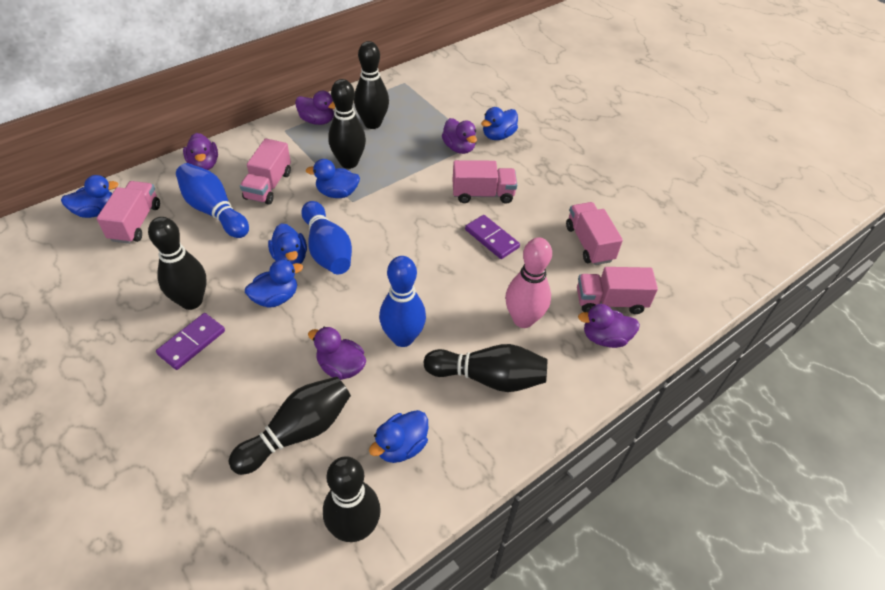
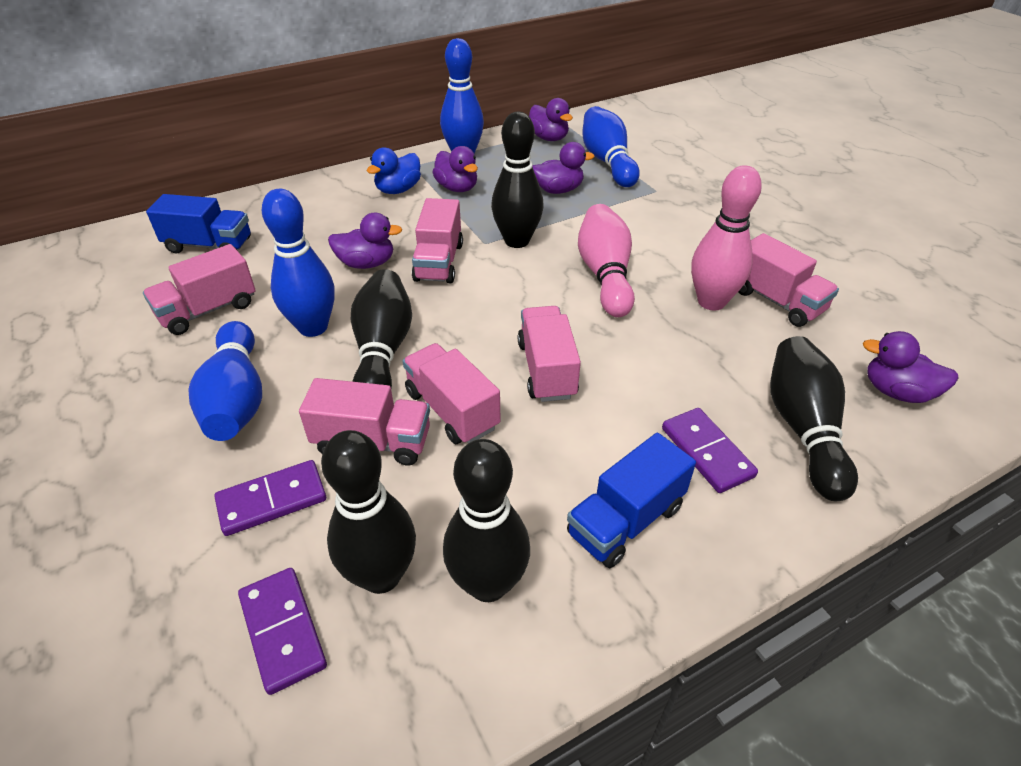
black bowling pin: 6 -> 5
blue bowling pin: 3 -> 4
blue duck: 6 -> 1
blue truck: 0 -> 2
pink bowling pin: 1 -> 2
pink truck: 5 -> 6
purple domino: 2 -> 3

